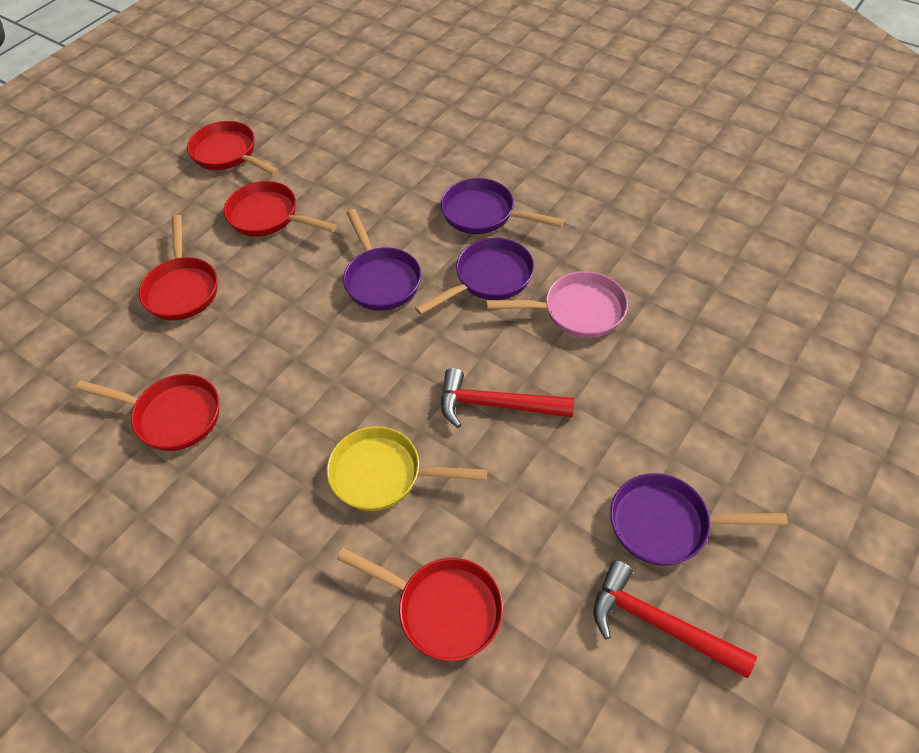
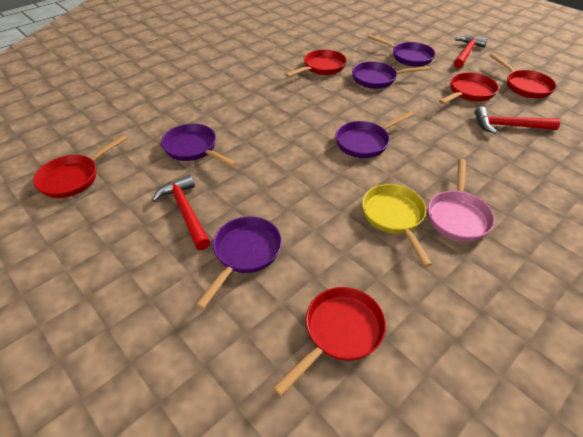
purple pan: 4 -> 5
red hammer: 2 -> 3

